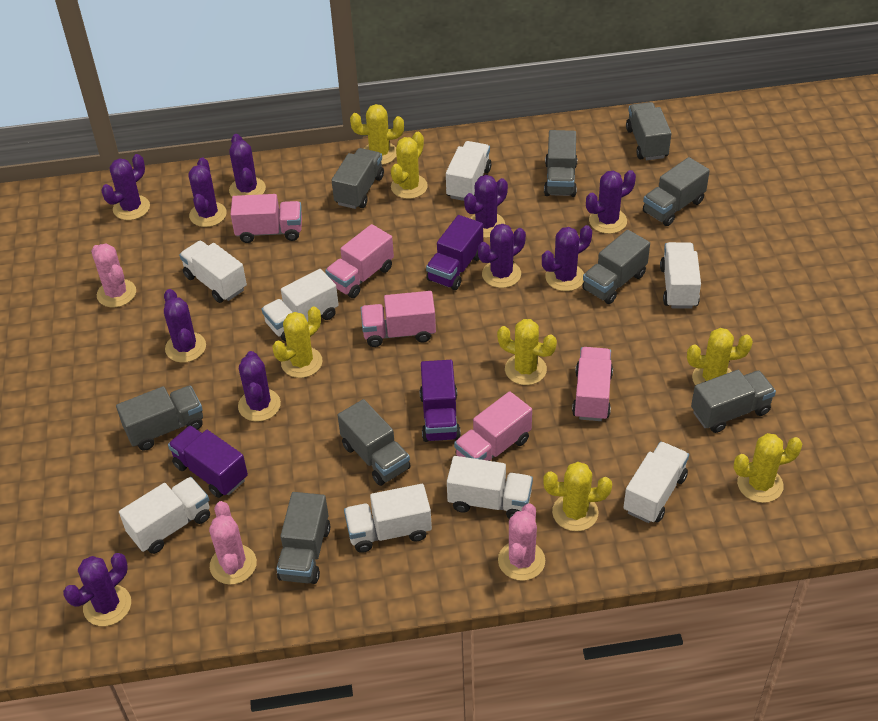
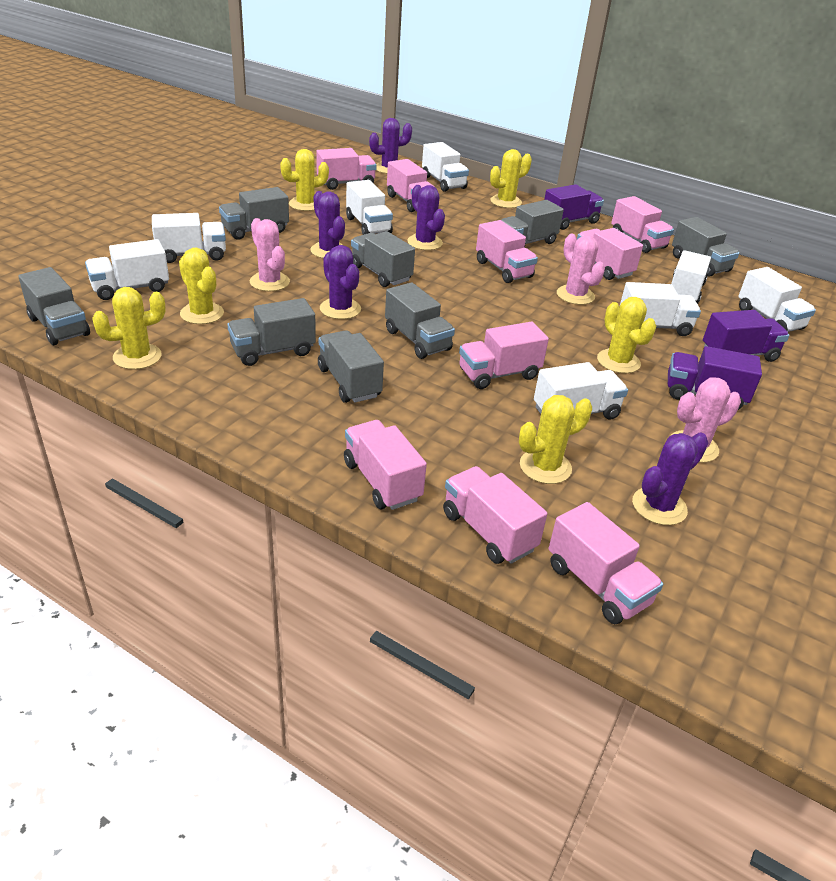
grey truck: 9 -> 8
pink truck: 5 -> 9
purple cactus: 10 -> 5
yellow cactus: 7 -> 6

